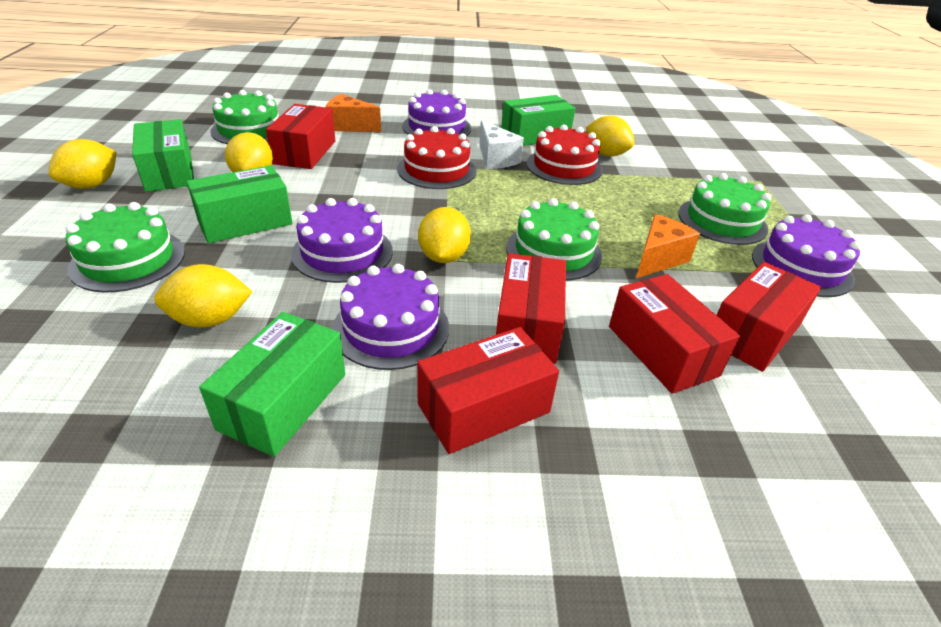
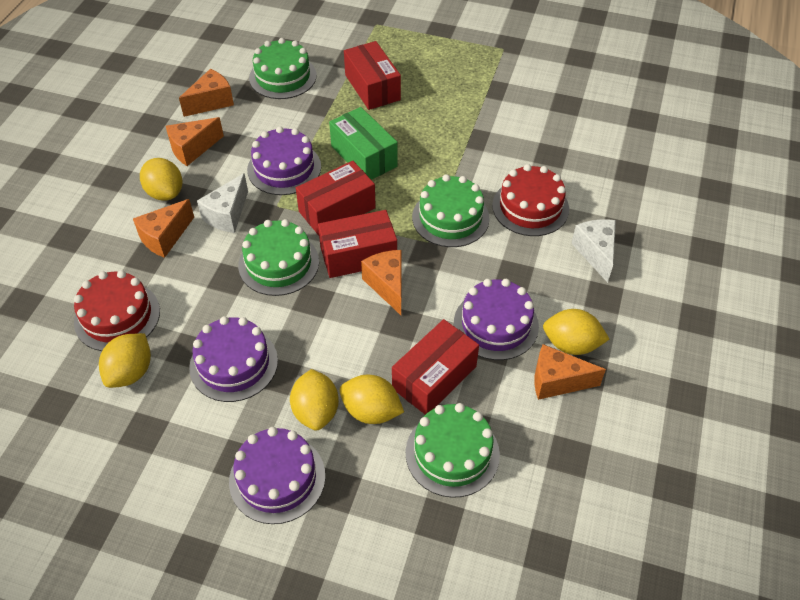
green box: 4 -> 1
orange cheese: 2 -> 5
red box: 5 -> 4
white cheese: 1 -> 2

